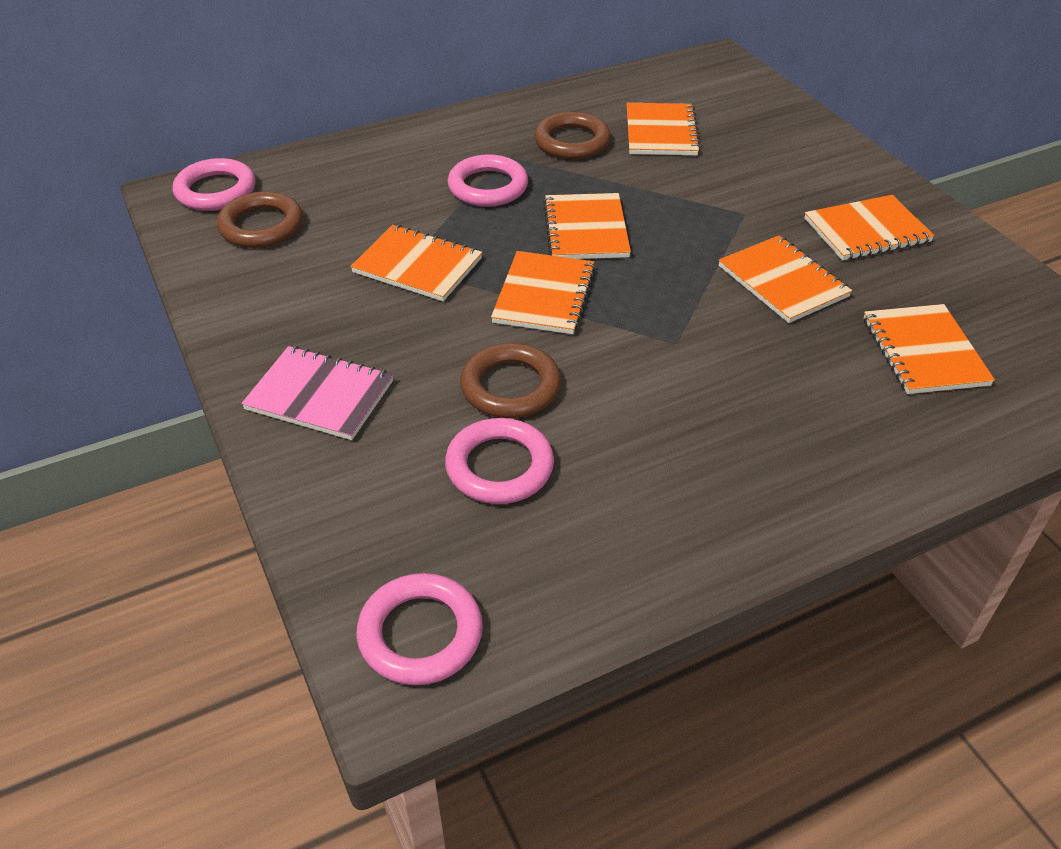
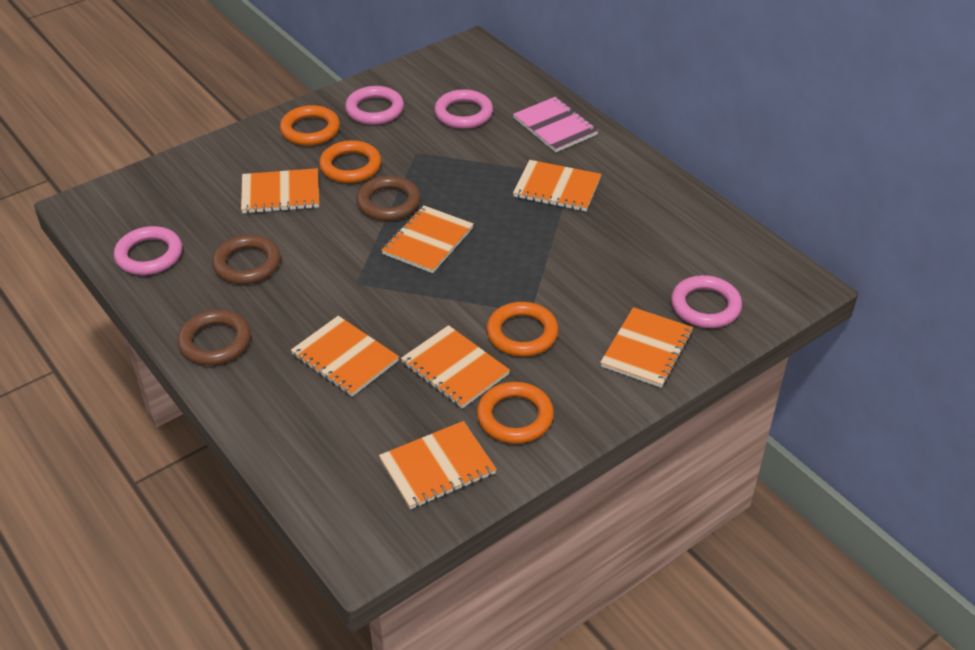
orange ring: 0 -> 4

